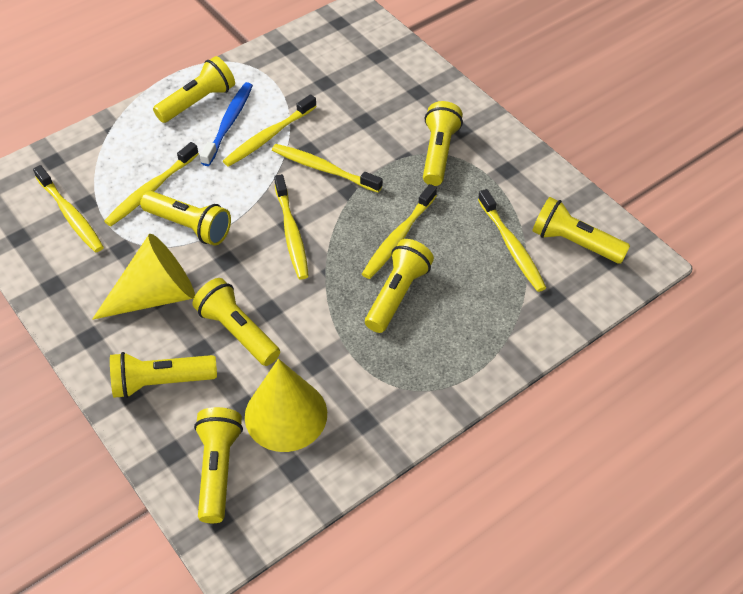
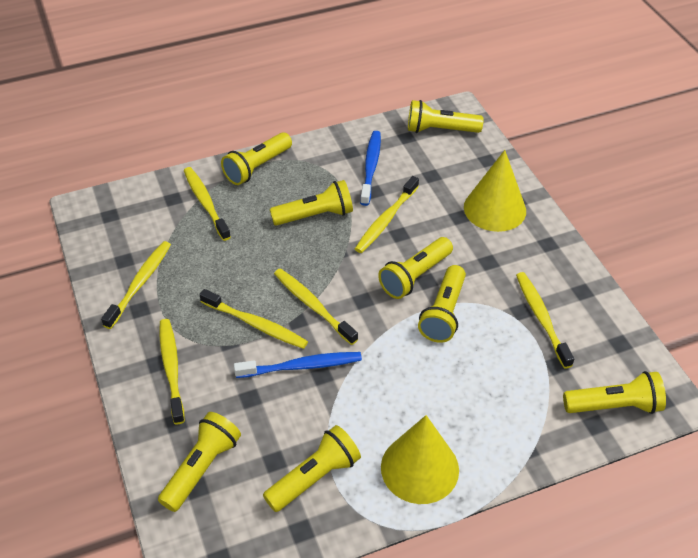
blue toothbrush: 1 -> 2

